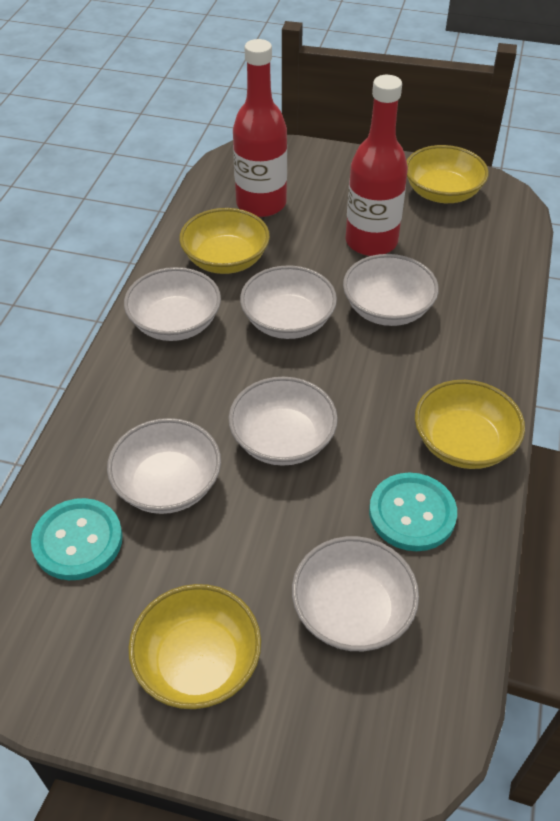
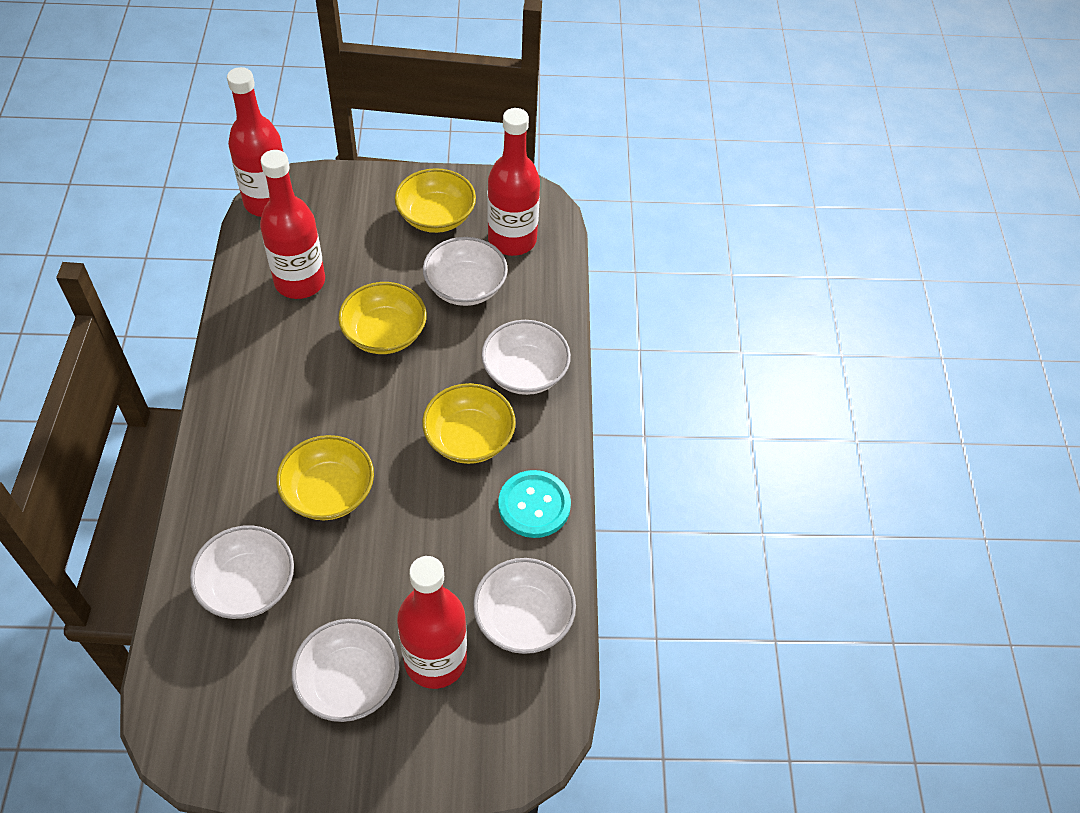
red bottle: 2 -> 4
turquoise button: 2 -> 1
white bowl: 6 -> 5

